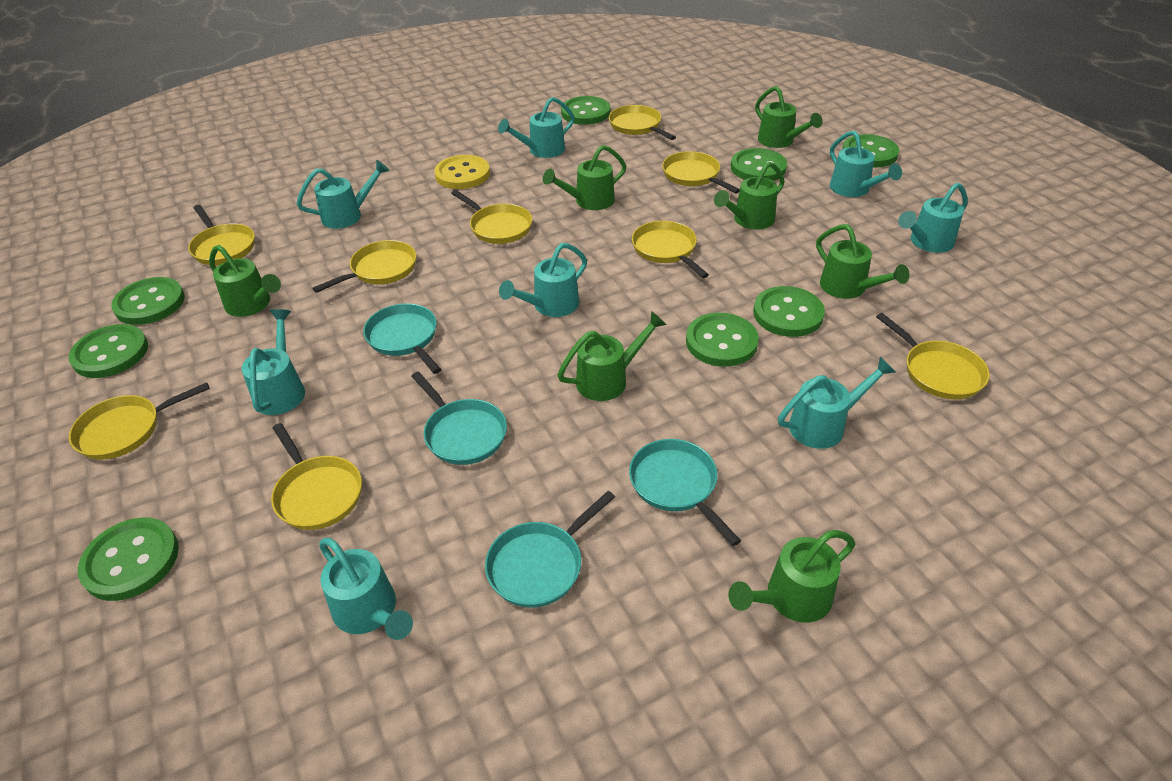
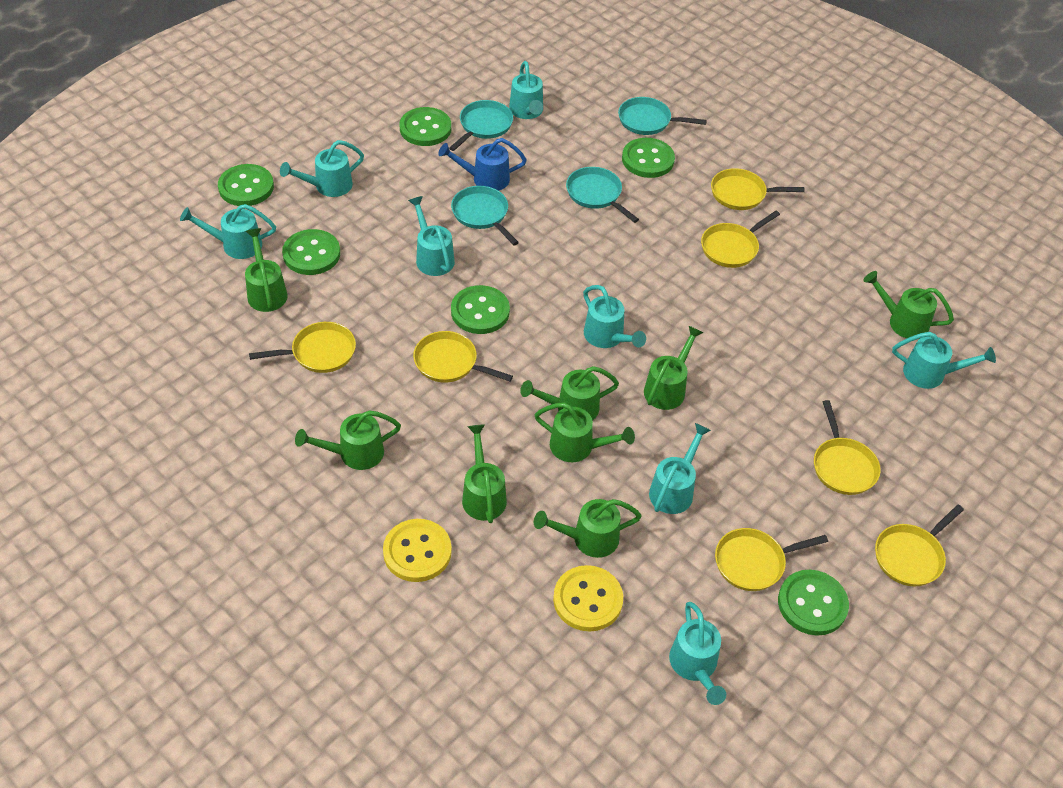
blue watering can: 0 -> 1
green button: 8 -> 6
green watering can: 7 -> 8
yellow button: 1 -> 2
yellow pan: 9 -> 7

